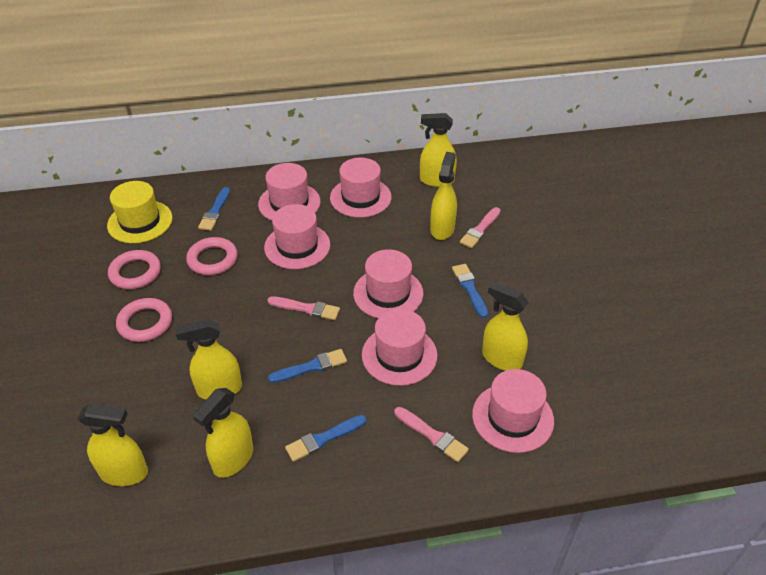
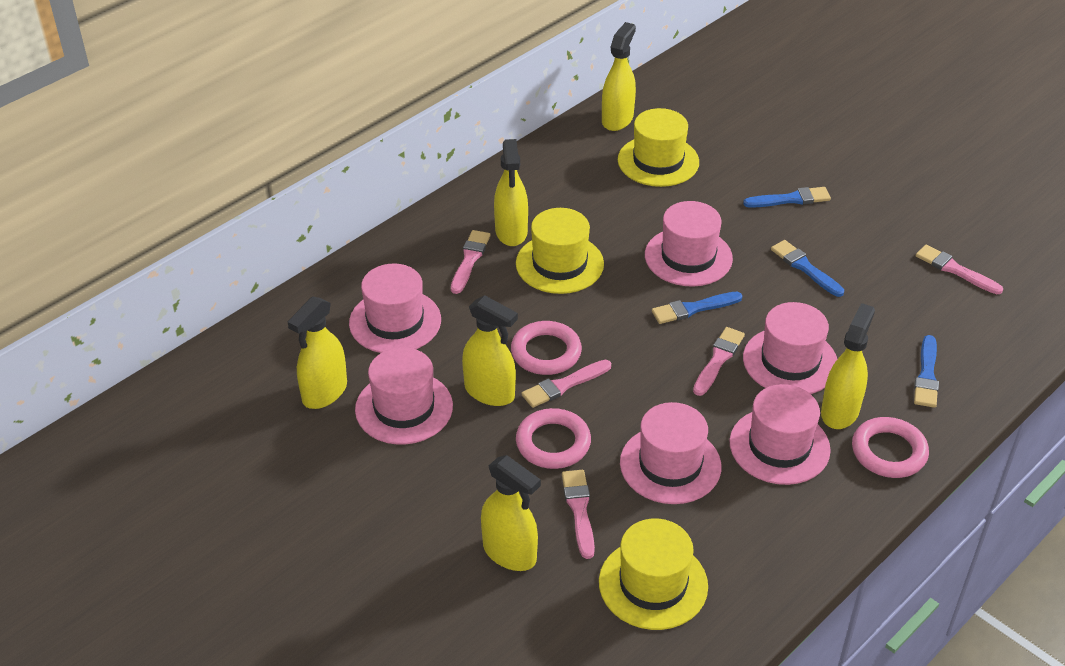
pink brush: 3 -> 5
yellow hat: 1 -> 3

